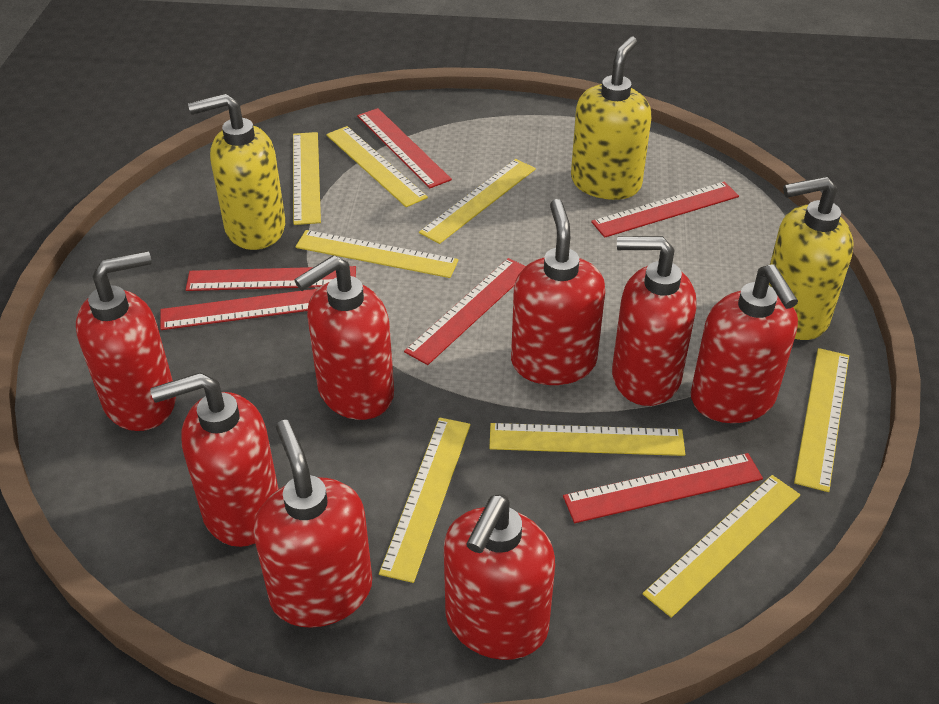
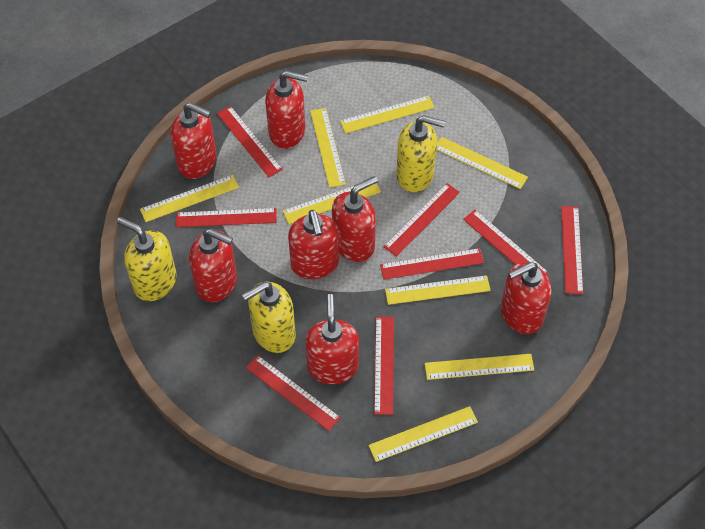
red ruler: 6 -> 8
red soap dispenser: 8 -> 7

